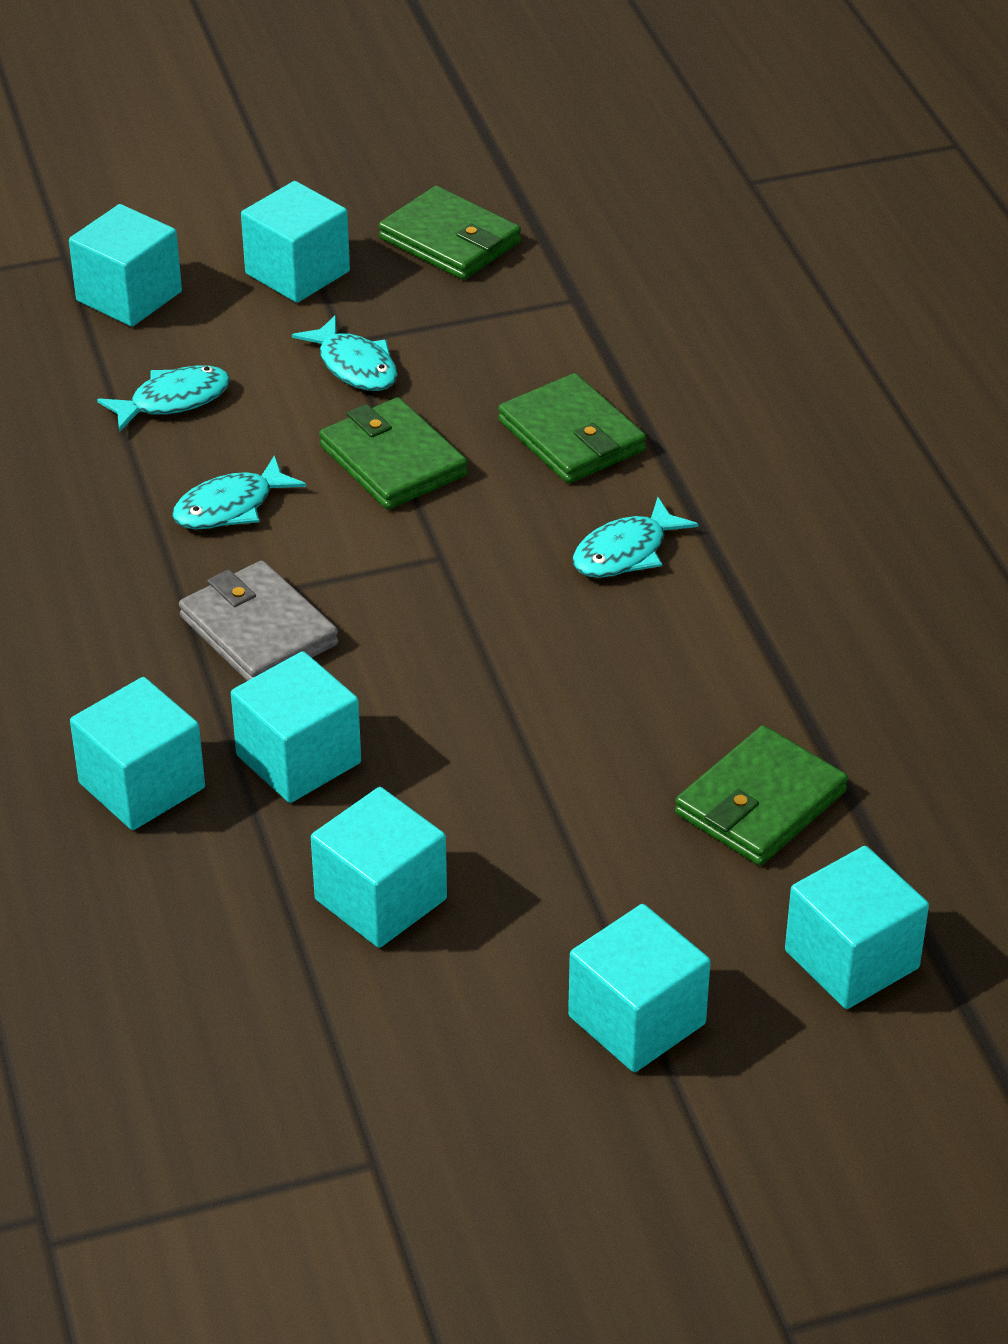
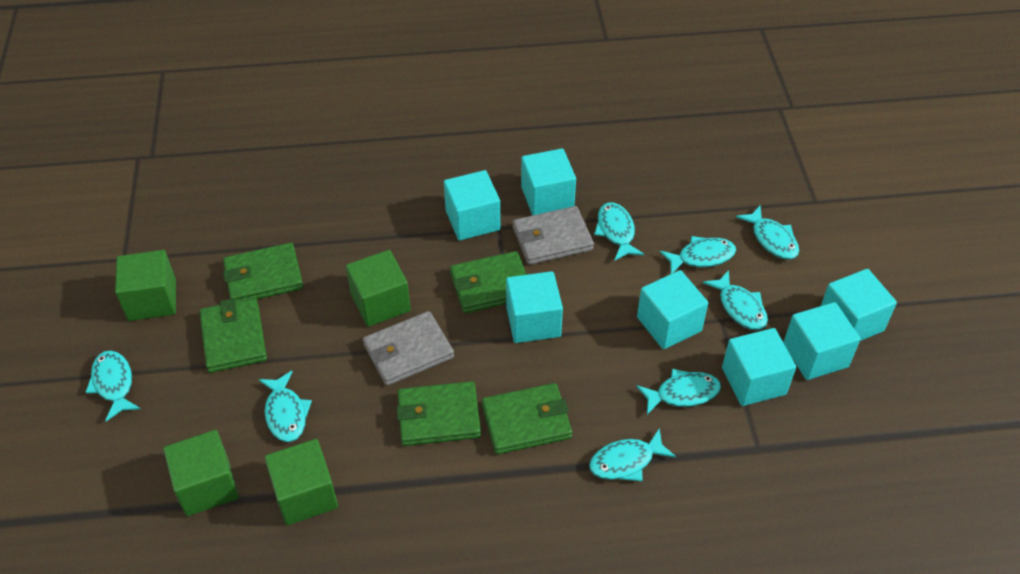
green cube: 0 -> 4
green wallet: 4 -> 5
grey wallet: 1 -> 2
turquoise fish: 4 -> 8

